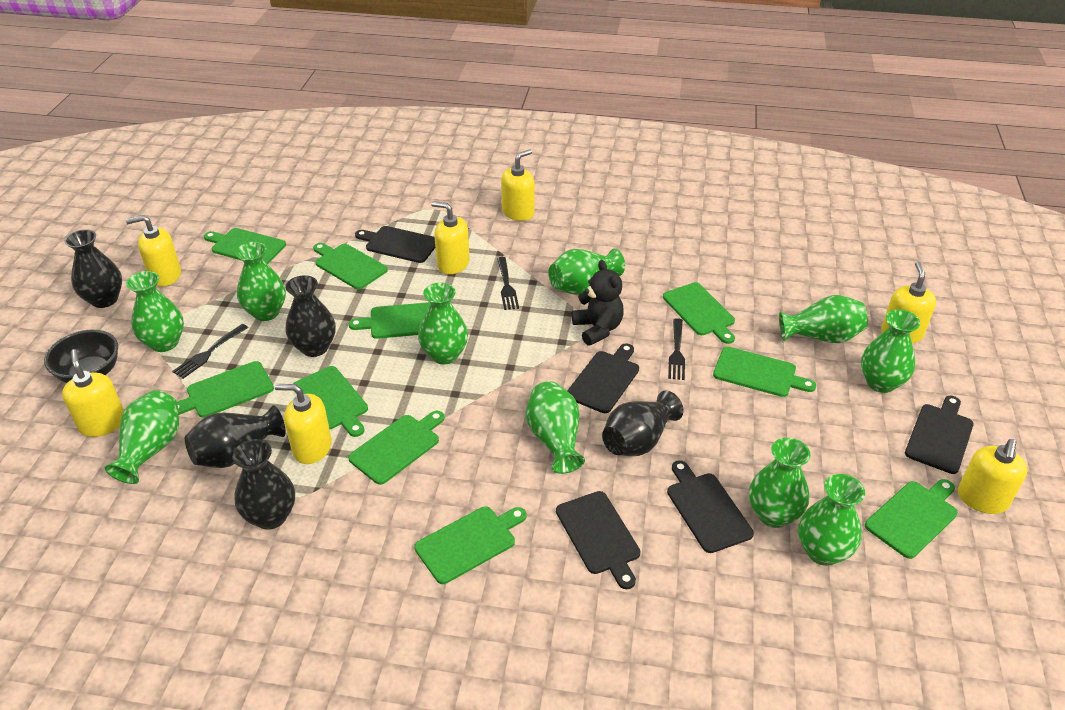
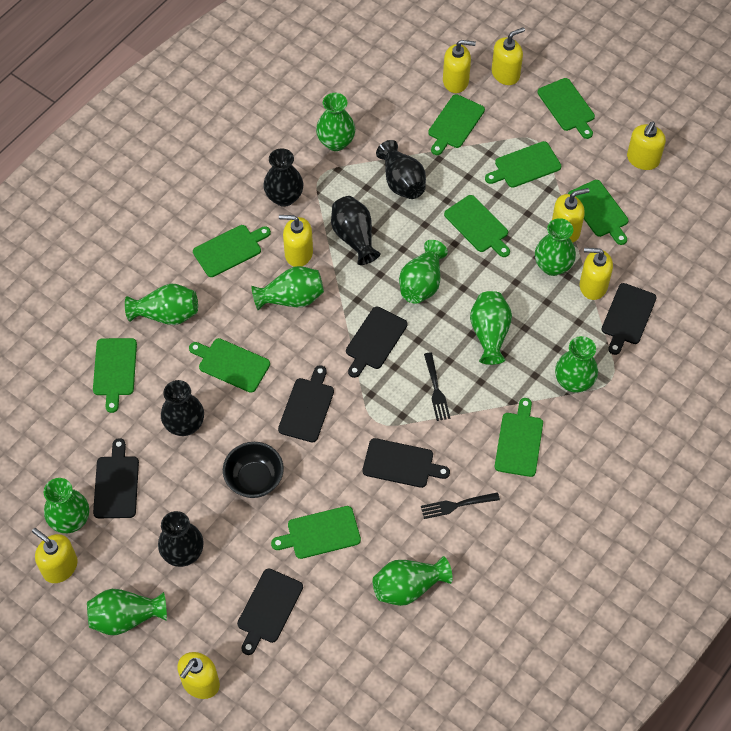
black cutting board: 5 -> 6
black fork: 3 -> 2
black teddy bear: 1 -> 0
yellow soap dispenser: 7 -> 8

